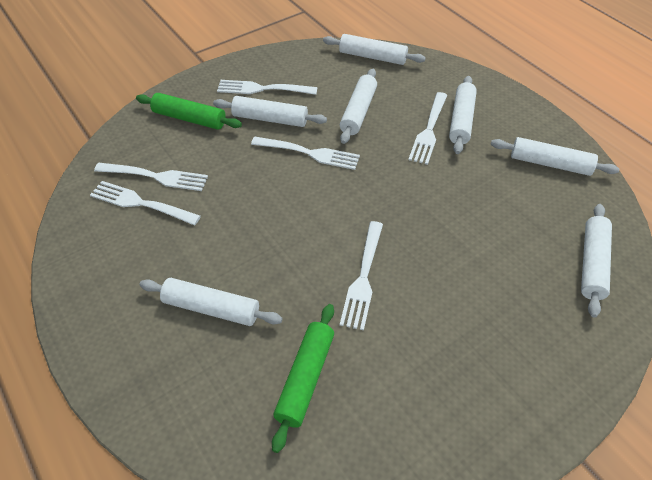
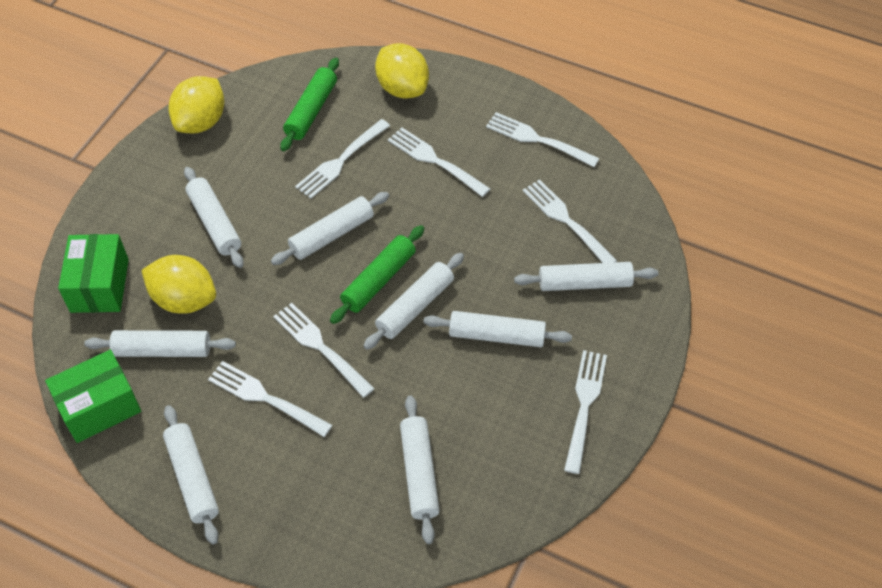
green box: 0 -> 2
white fork: 6 -> 7
white rolling pin: 7 -> 8
yellow lemon: 0 -> 3

